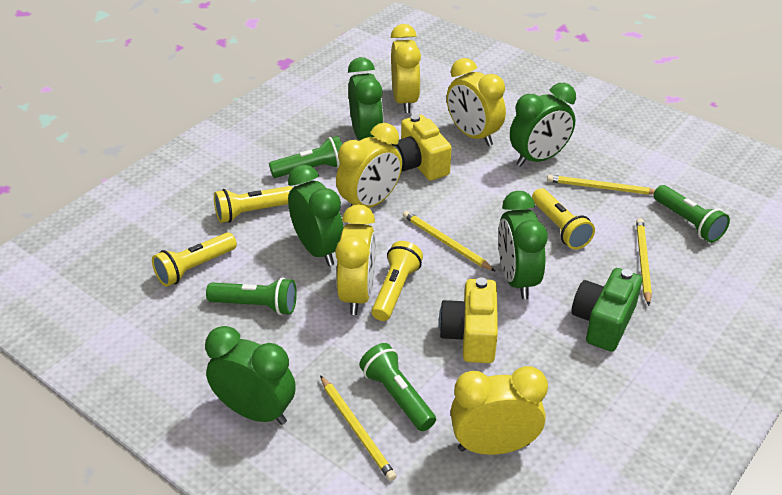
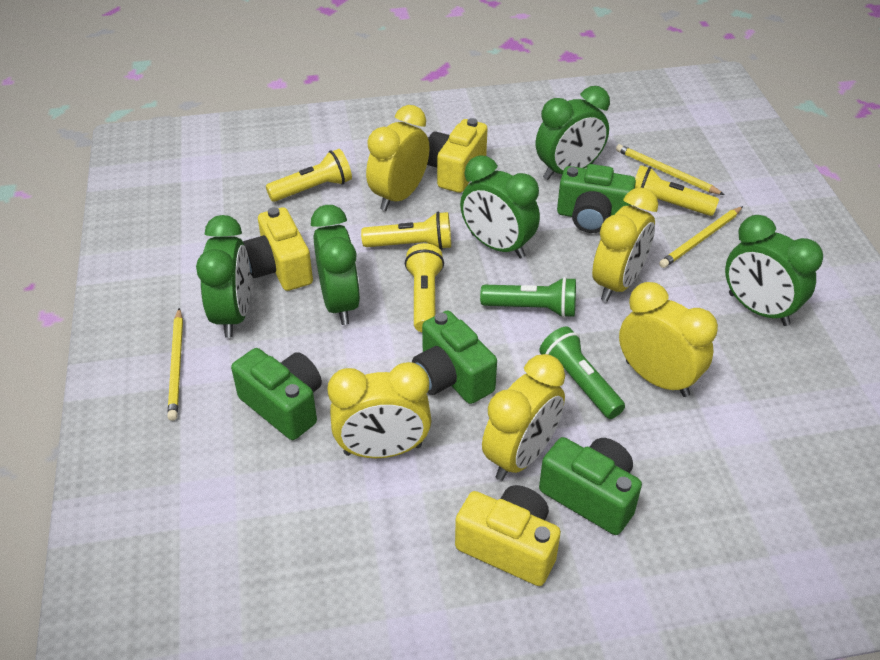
green camera: 1 -> 4
green flashlight: 4 -> 2
yellow camera: 2 -> 3
yellow pencil: 4 -> 3

